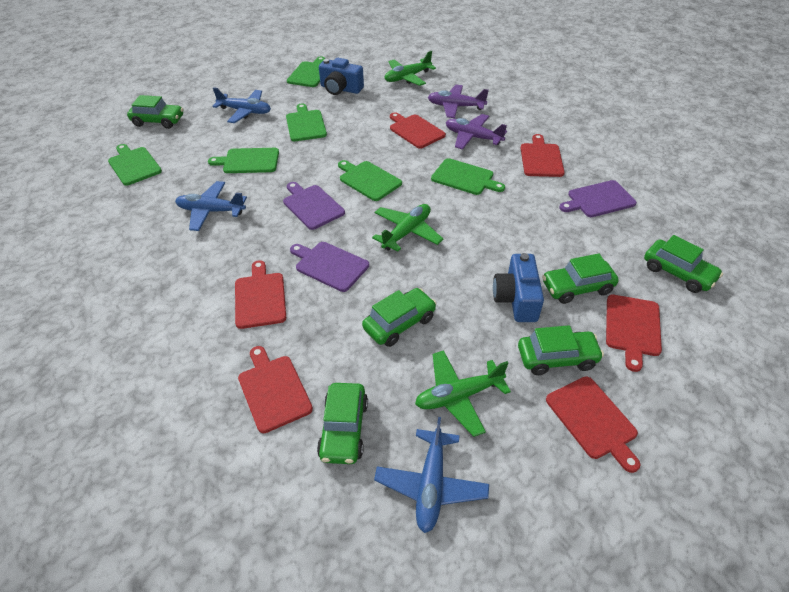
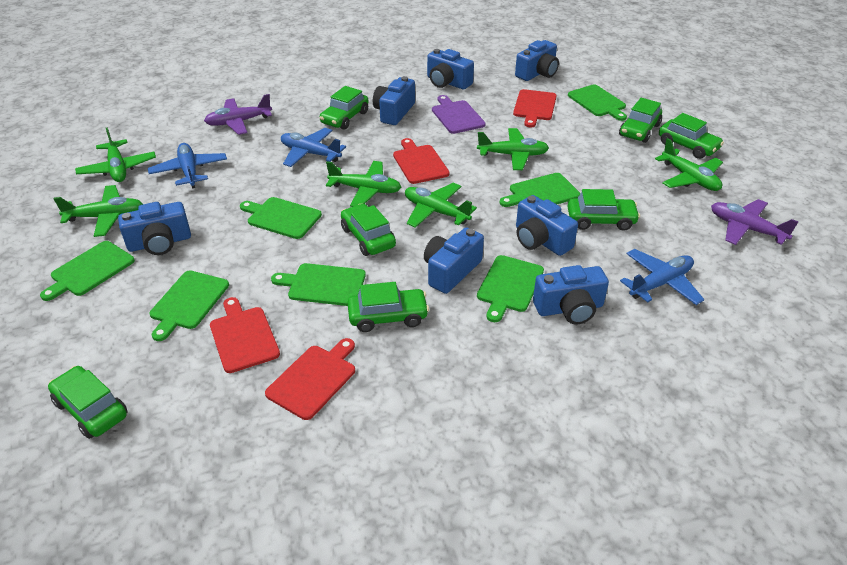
blue camera: 2 -> 7
green car: 6 -> 7
green cutting board: 6 -> 7
green plane: 3 -> 6
purple cutting board: 3 -> 1
red cutting board: 6 -> 4

